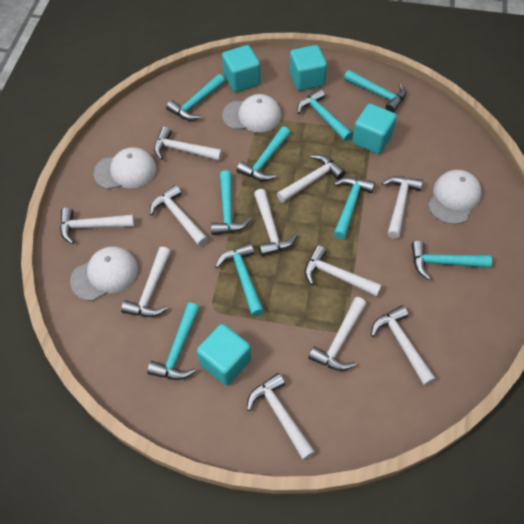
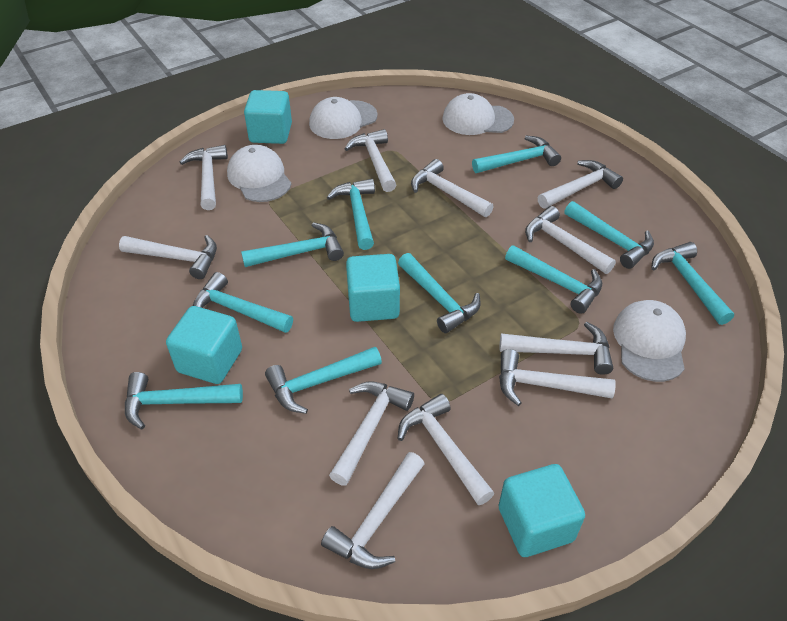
turquoise hammer: 9 -> 10

